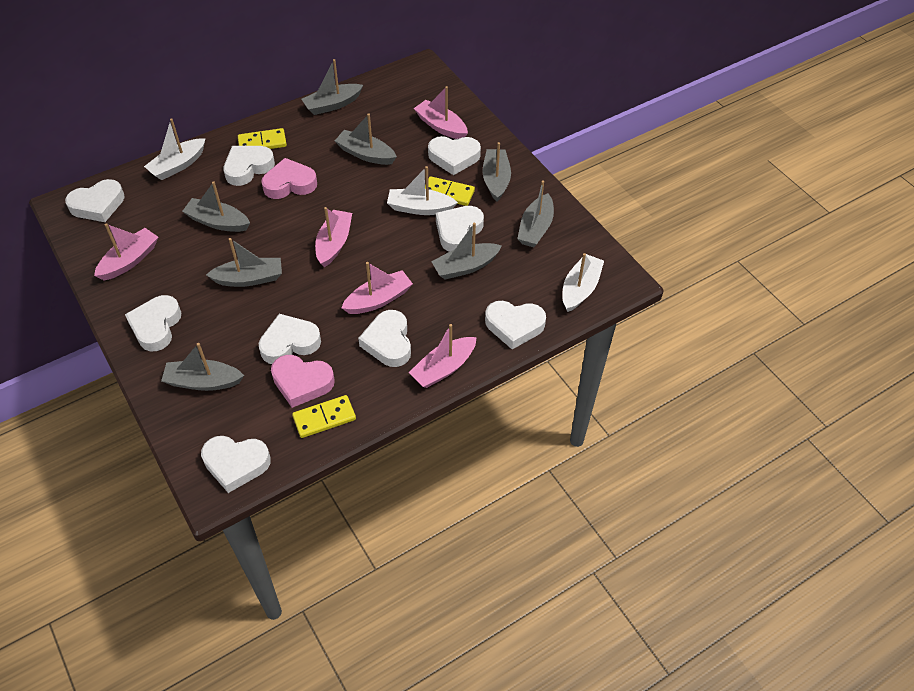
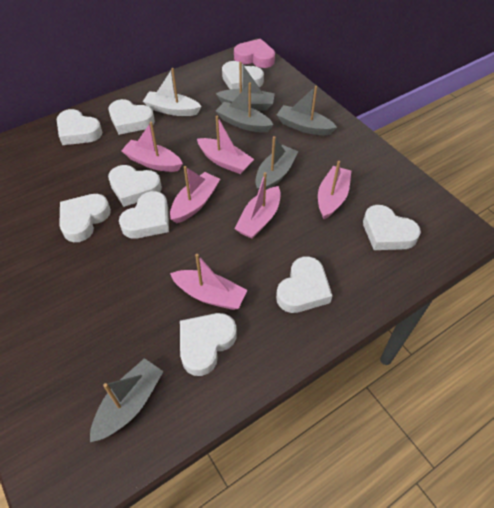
grey boat: 8 -> 5
pink boat: 5 -> 6
pink heart: 2 -> 1
white boat: 3 -> 1
yellow domino: 3 -> 0

